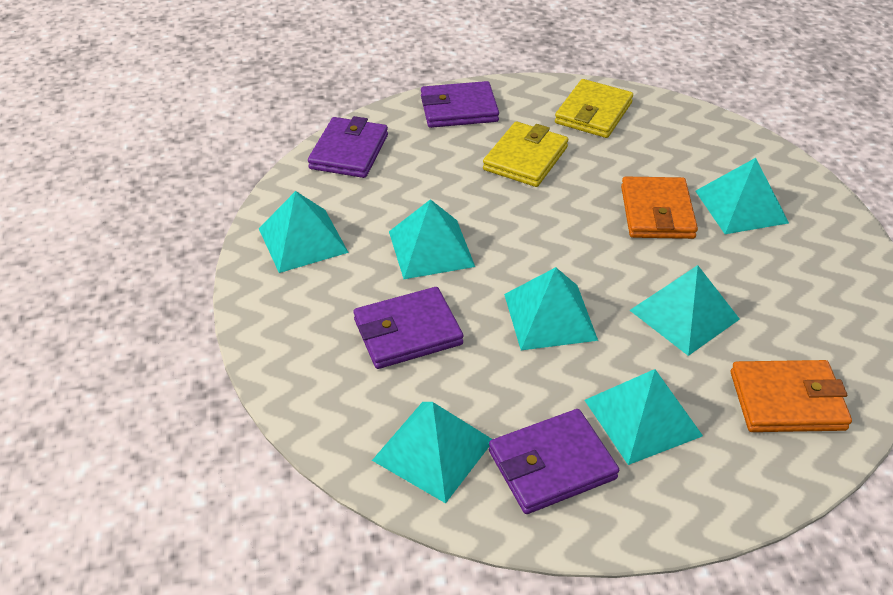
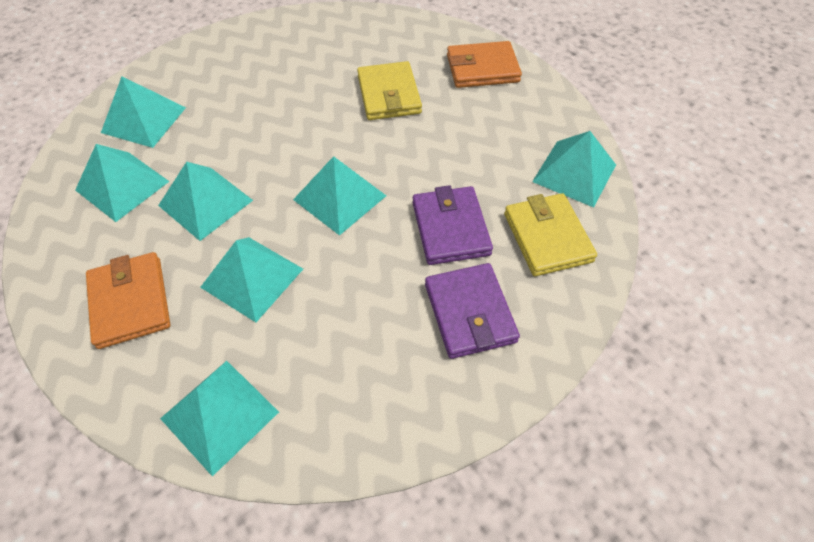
purple wallet: 4 -> 2

